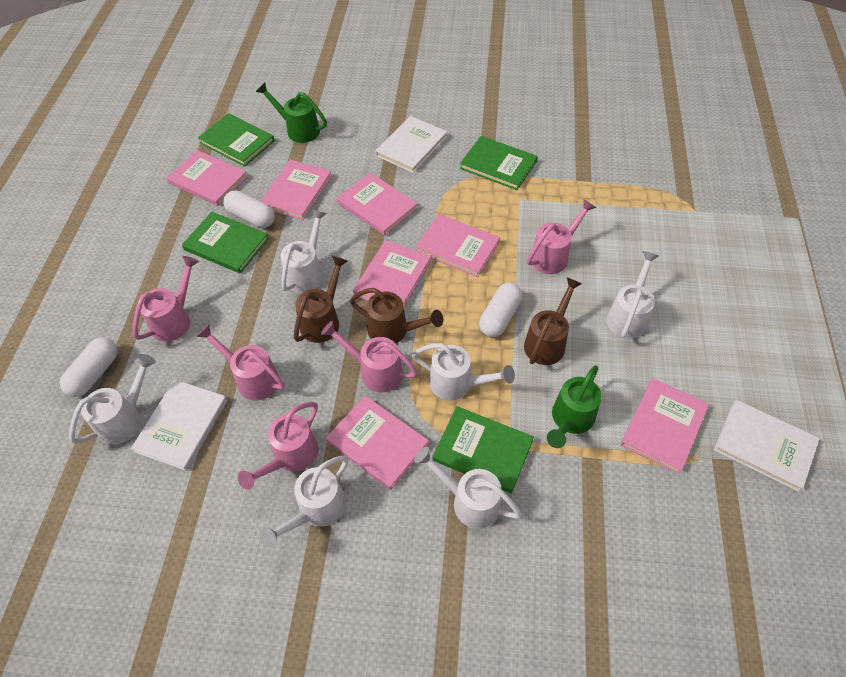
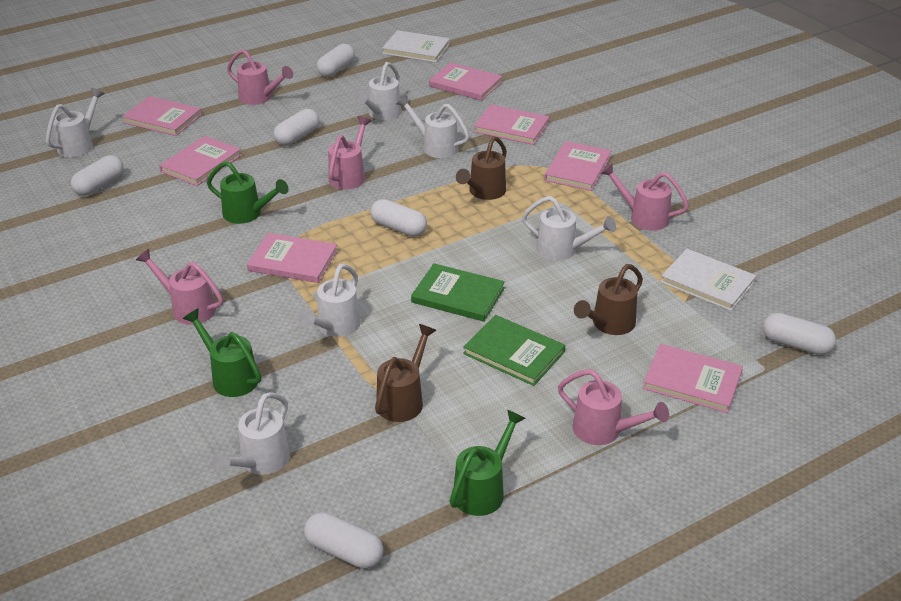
green book: 4 -> 2
green watering can: 2 -> 3
white book: 3 -> 2
white capsule: 3 -> 6

